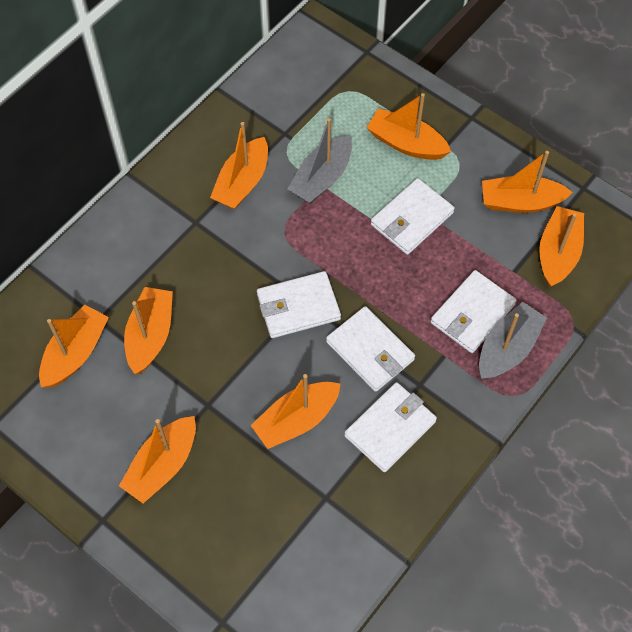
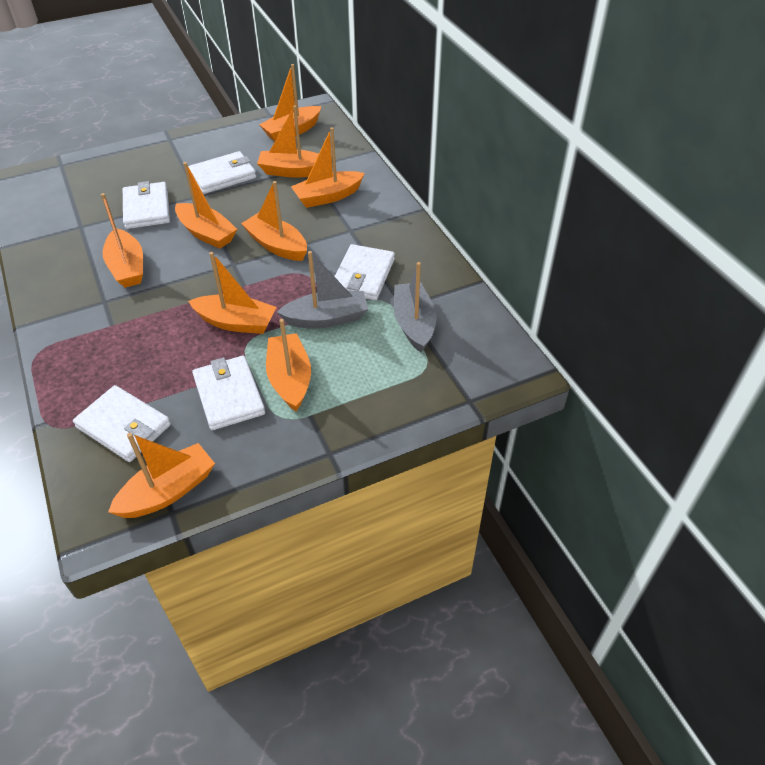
orange boat: 8 -> 9

